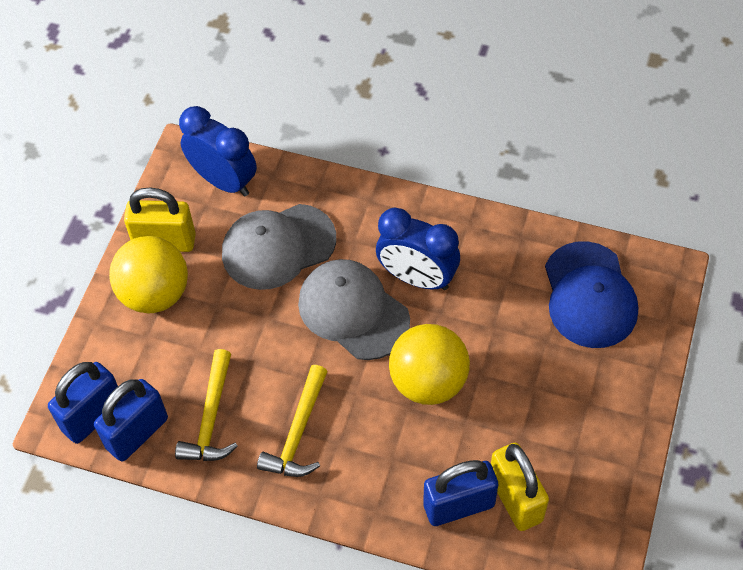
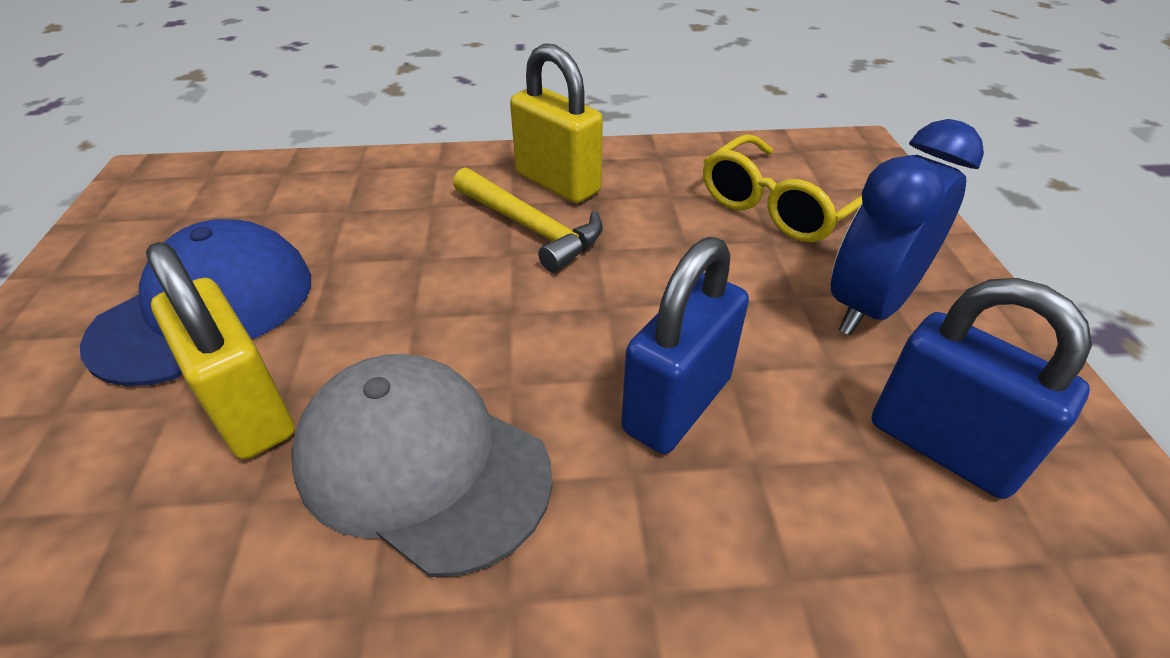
blue clock: 2 -> 1
blue padlock: 3 -> 2
grey cap: 2 -> 1
yellow ball: 2 -> 0
yellow glasses: 0 -> 1
yellow hammer: 2 -> 1

